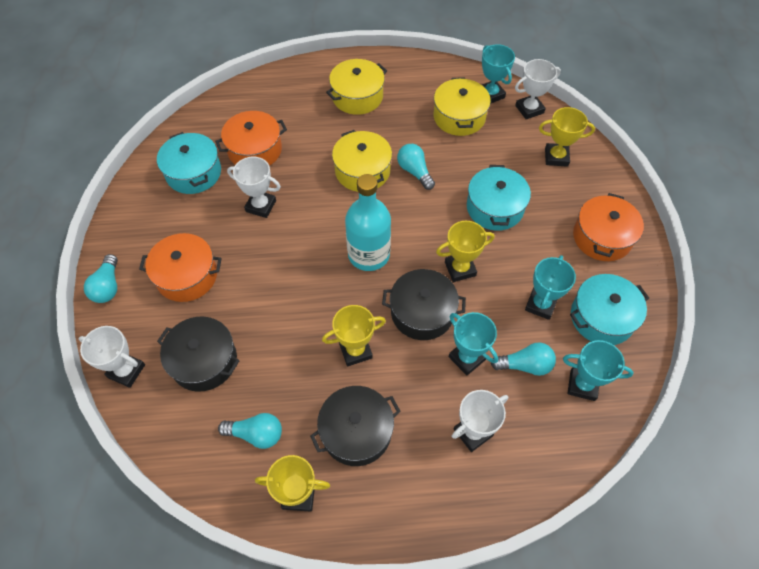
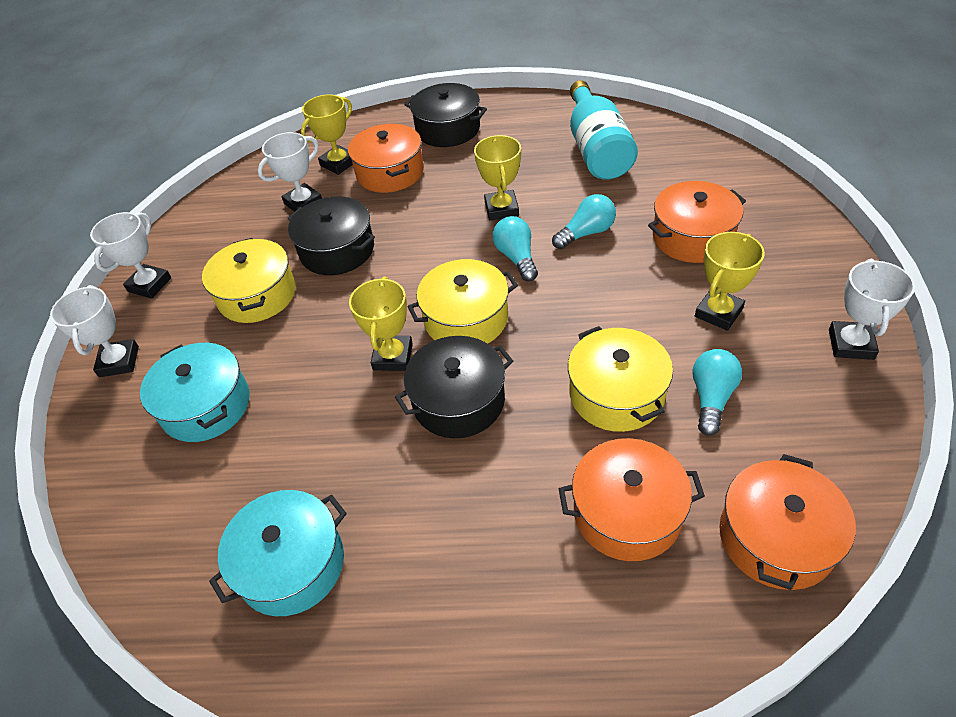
orange pot: 3 -> 4
turquoise light bulb: 4 -> 3
turquoise pot: 3 -> 2
turquoise trophy: 4 -> 0

